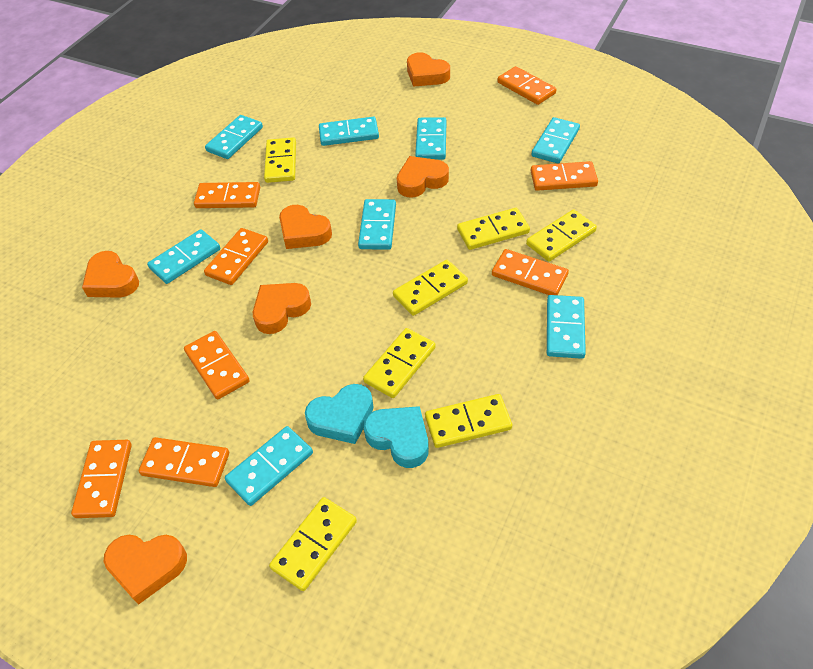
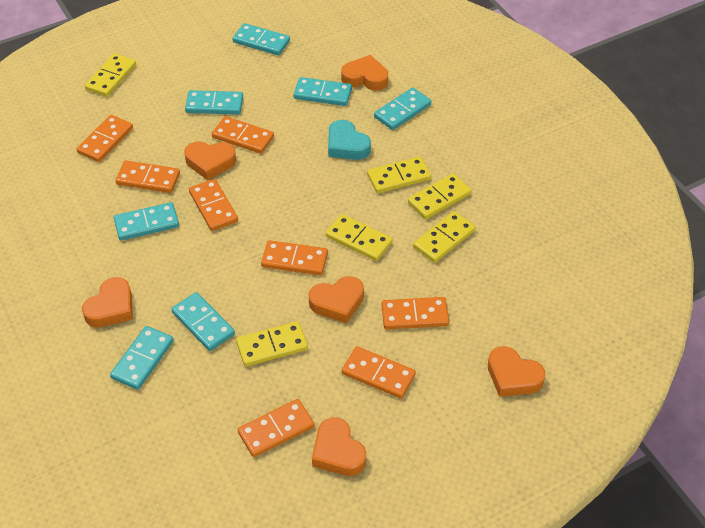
turquoise domino: 8 -> 7
turquoise heart: 2 -> 1
yellow domino: 7 -> 6

